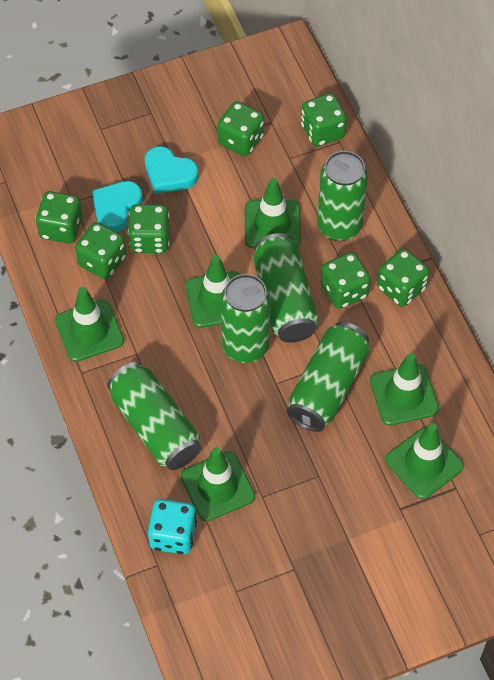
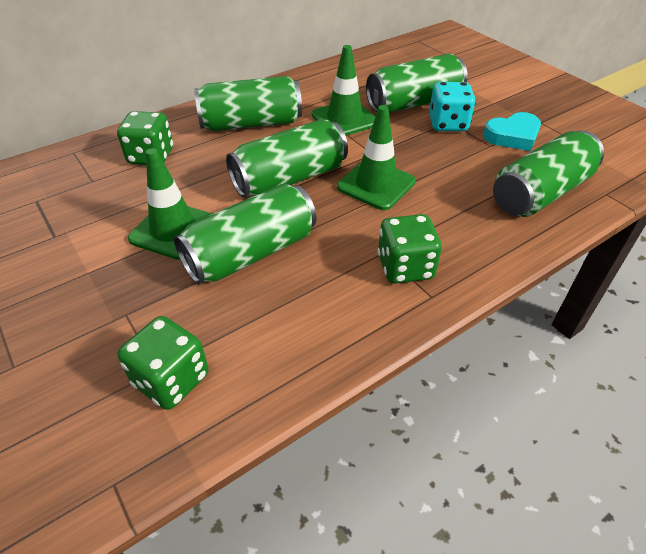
green dice: 7 -> 3
green traffic cone: 6 -> 3
turquoise heart: 2 -> 1

